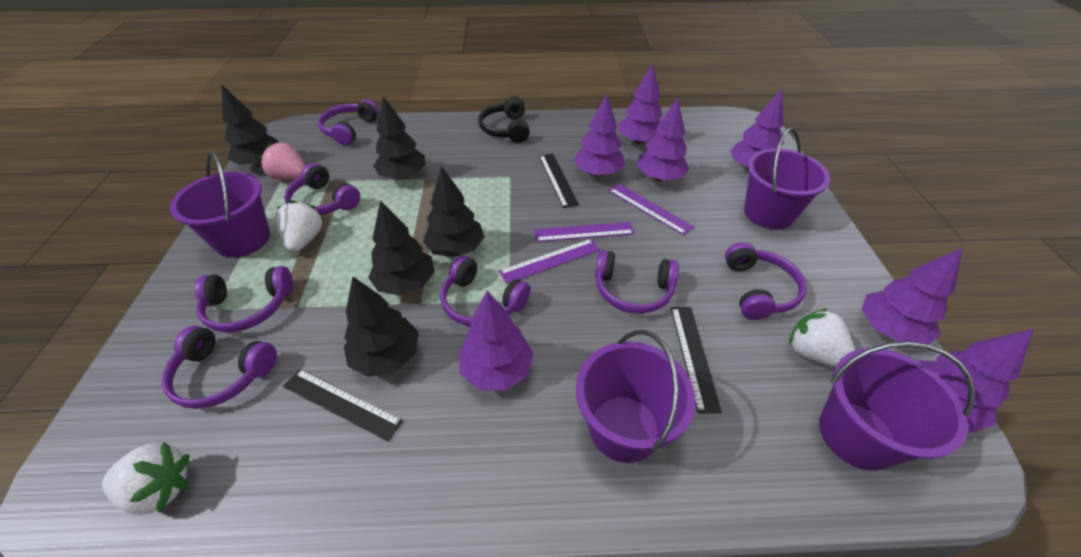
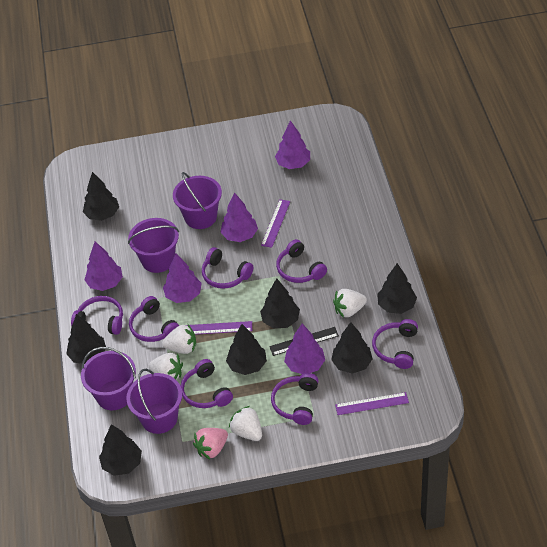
black headphones: 1 -> 0
black ruler: 3 -> 1
black tree: 5 -> 7
purple tree: 7 -> 5
white strawberry: 3 -> 4

